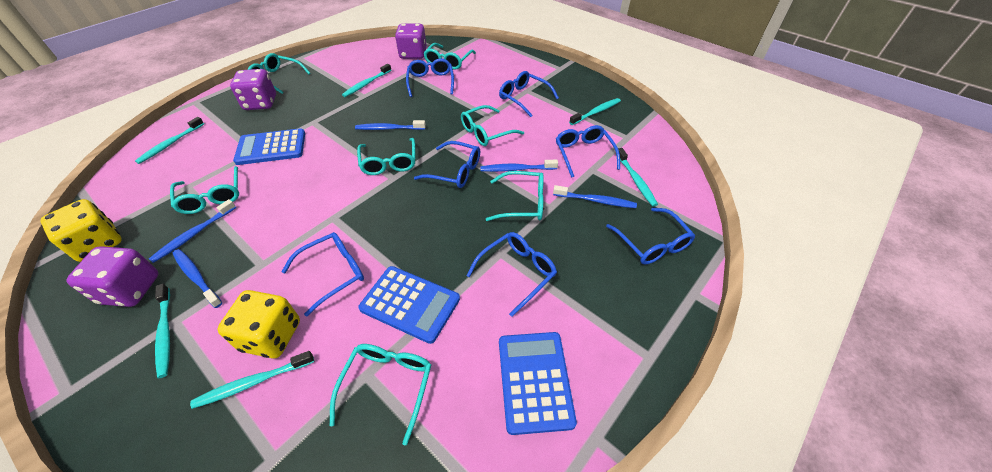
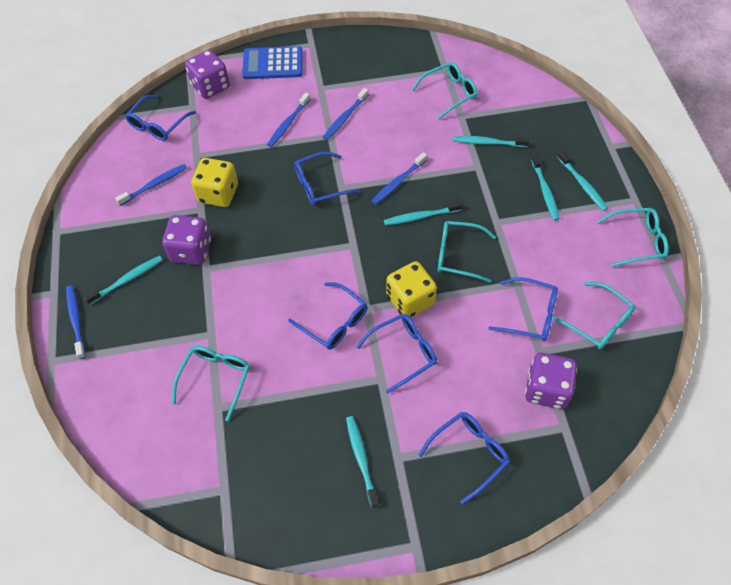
blue calculator: 3 -> 1
blue glasses: 7 -> 6
turquoise glasses: 7 -> 5

